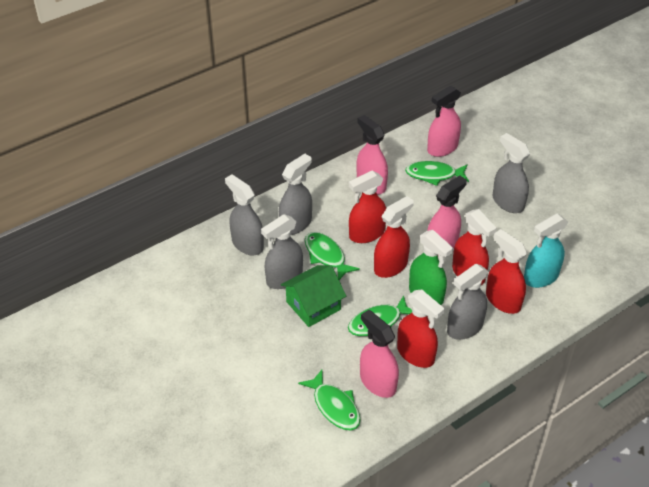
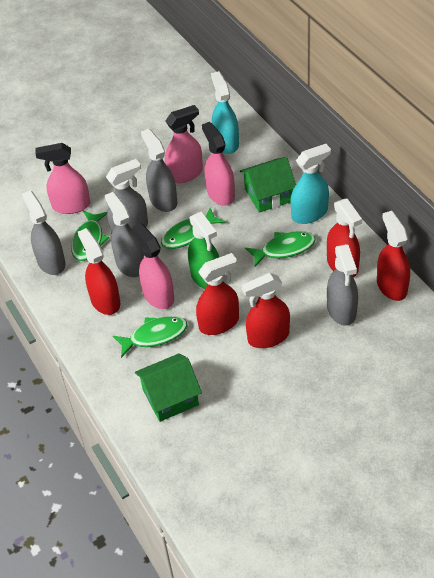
green house: 1 -> 2
turquoise spray bottle: 1 -> 2

